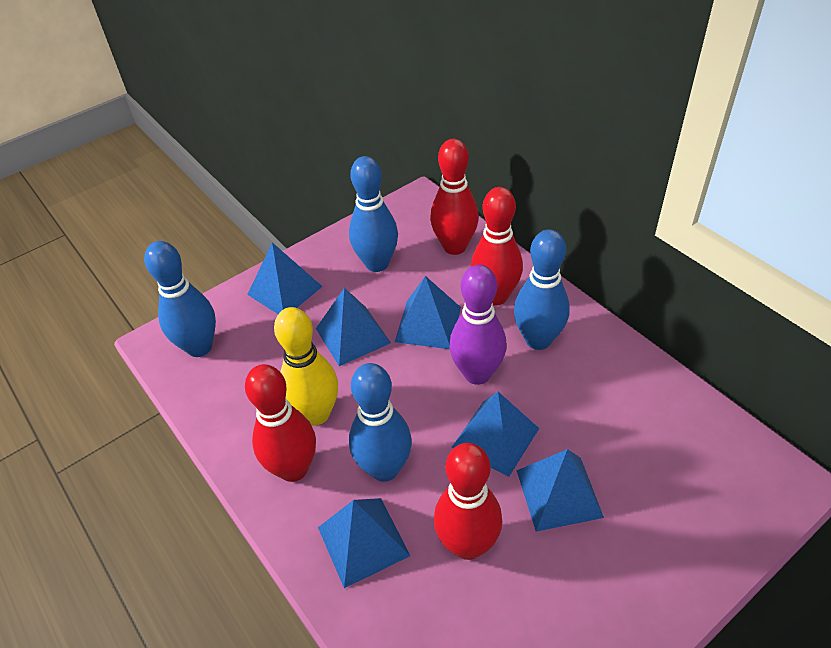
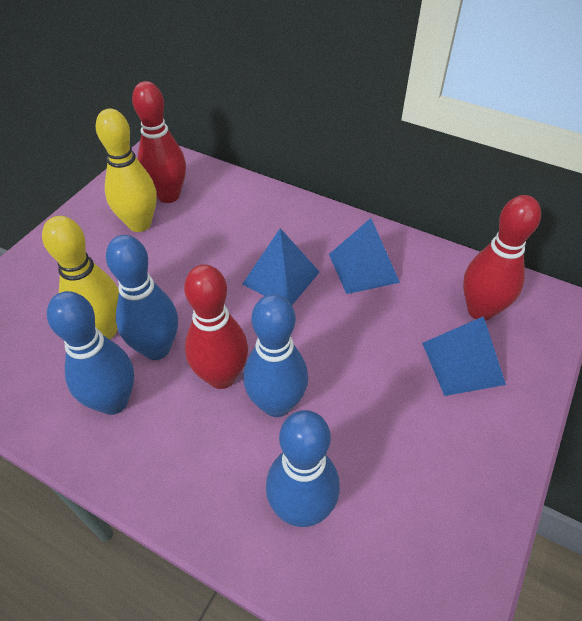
blue pyramid: 6 -> 3
purple bowling pin: 1 -> 0
red bowling pin: 4 -> 3
yellow bowling pin: 1 -> 2

